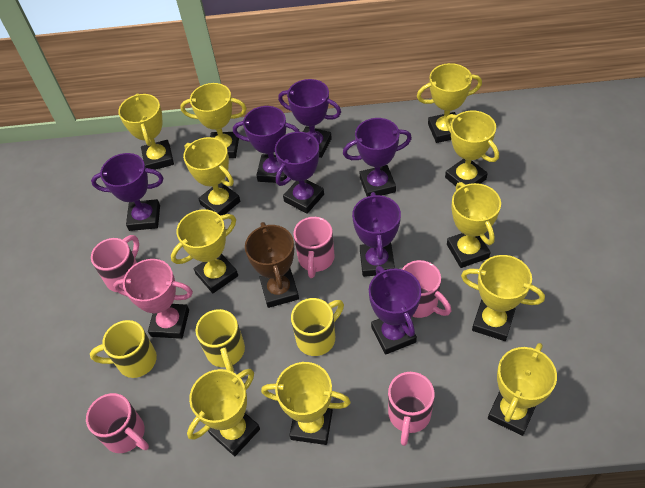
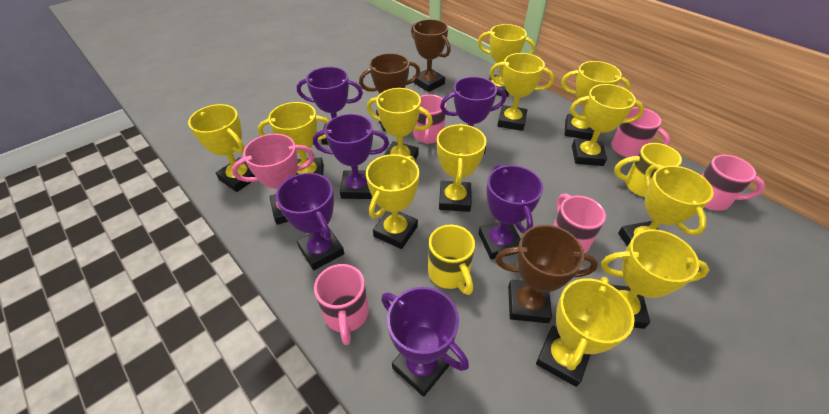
brown trophy: 1 -> 3
purple trophy: 7 -> 6
yellow mug: 3 -> 2
yellow trophy: 11 -> 12

